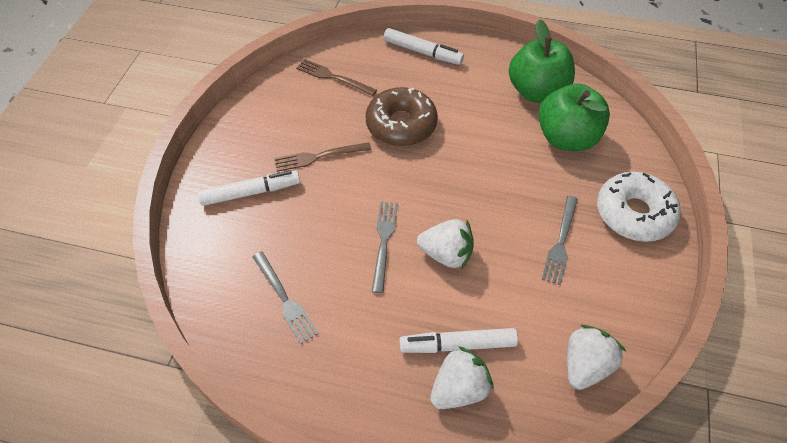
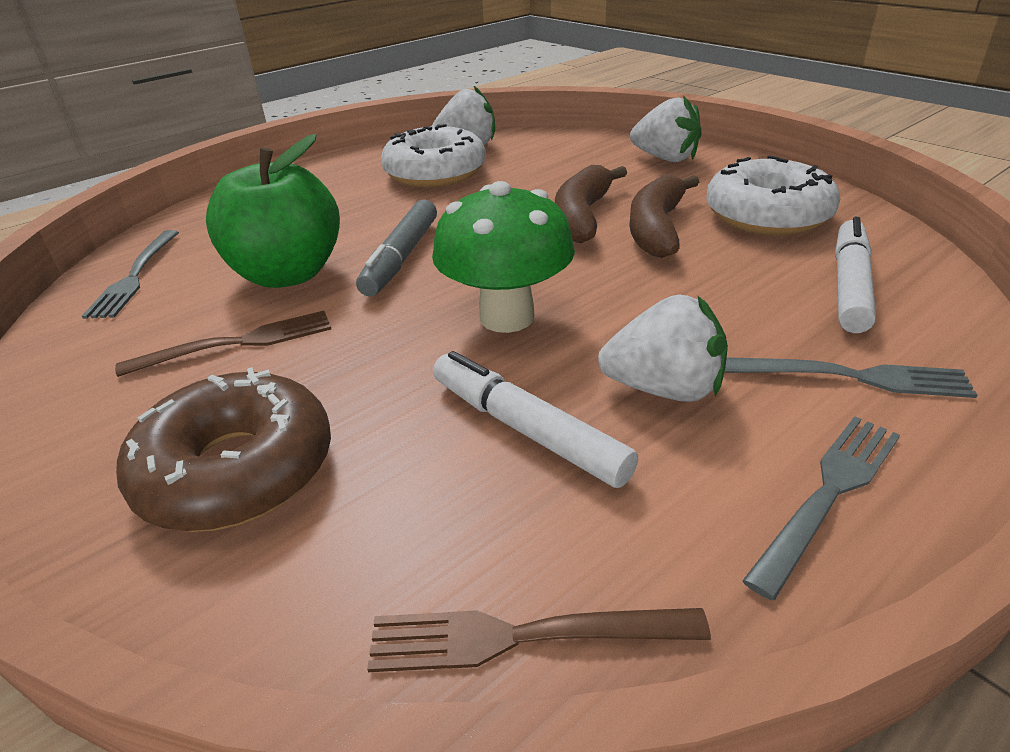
brown banana: 0 -> 2
green apple: 2 -> 1
green mushroom: 0 -> 1
grey marker: 0 -> 1
white donut: 1 -> 2
white marker: 3 -> 2

